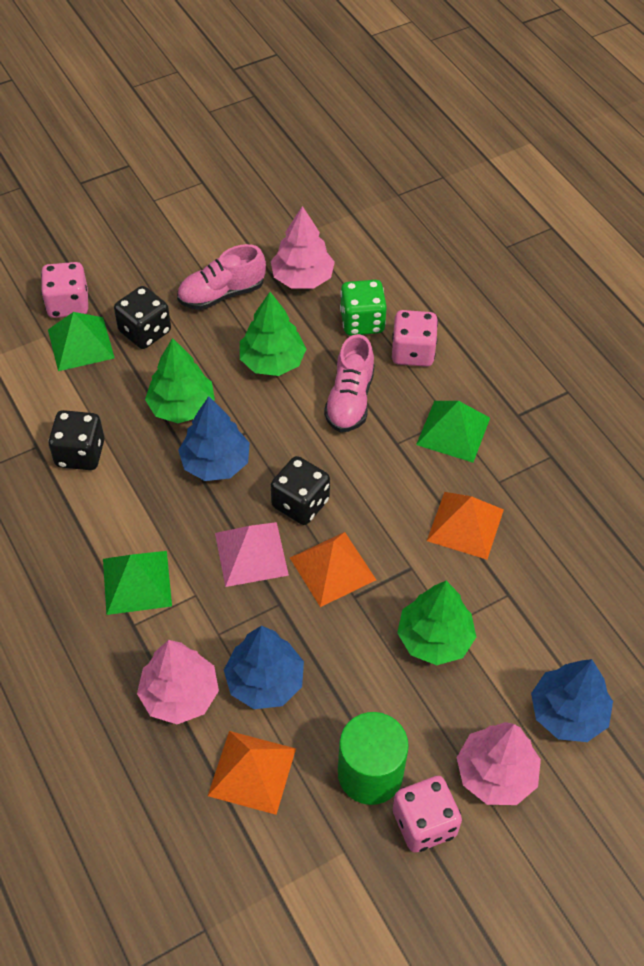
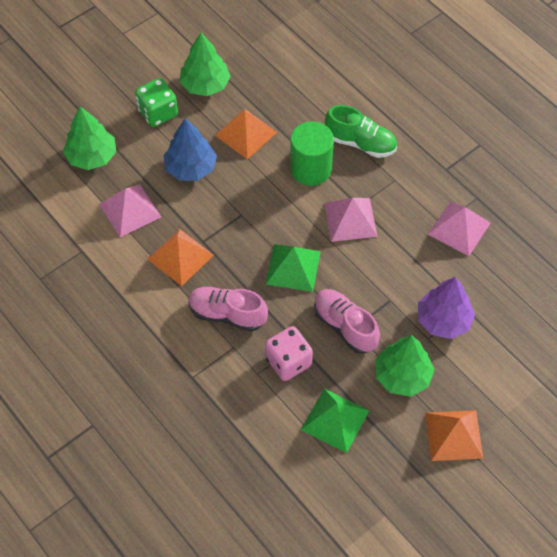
black dice: 3 -> 0
blue tree: 3 -> 1
green pyramid: 3 -> 2
green shoe: 0 -> 1
pink dice: 3 -> 1
pink pyramid: 1 -> 3
pink tree: 3 -> 0
purple tree: 0 -> 1

